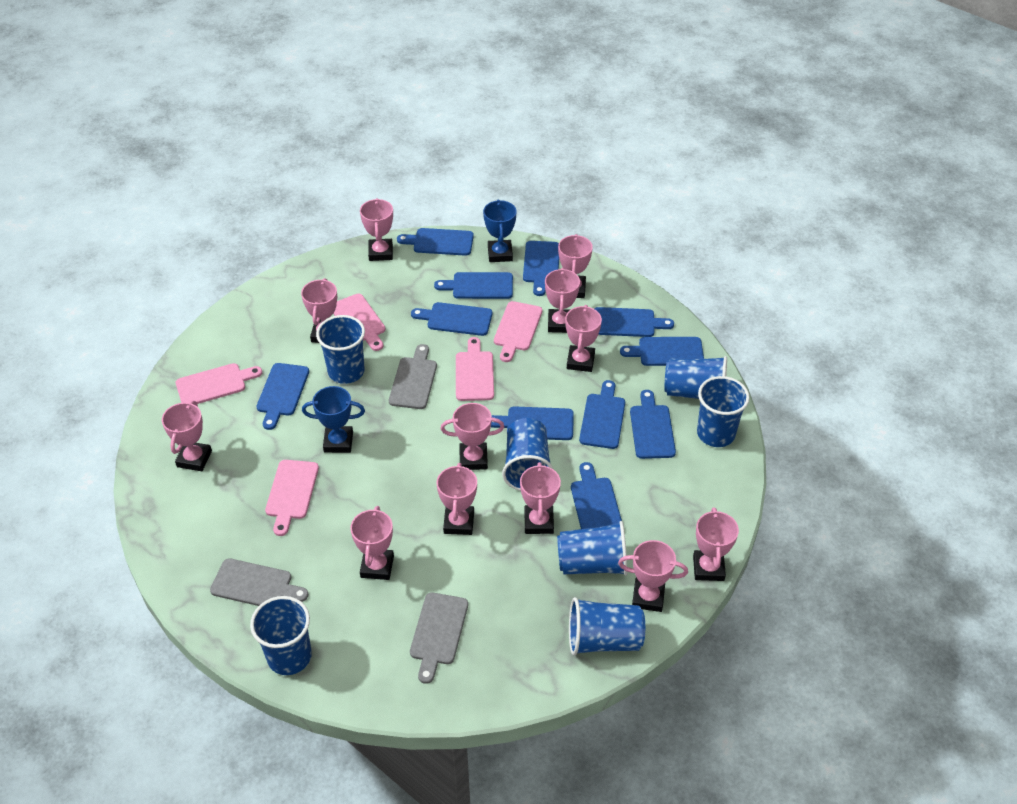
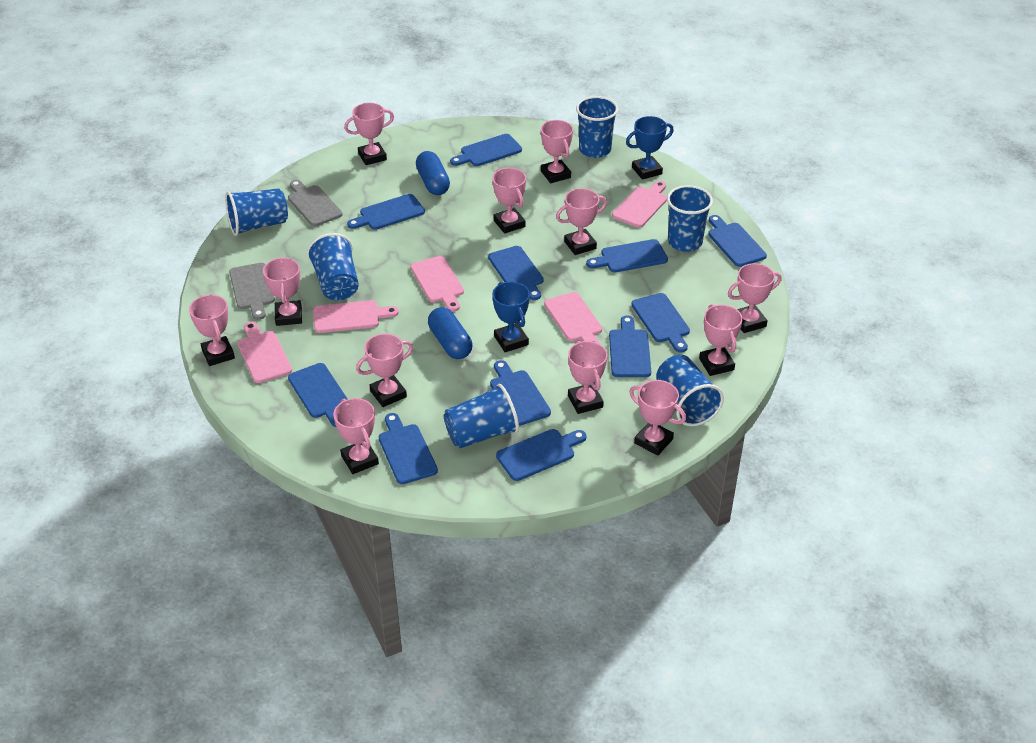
blue capsule: 0 -> 2
blue cup: 7 -> 6
grey cutting board: 3 -> 2

